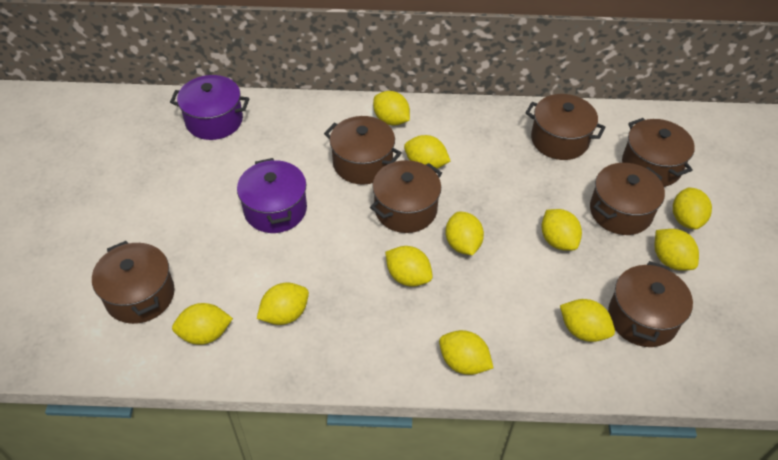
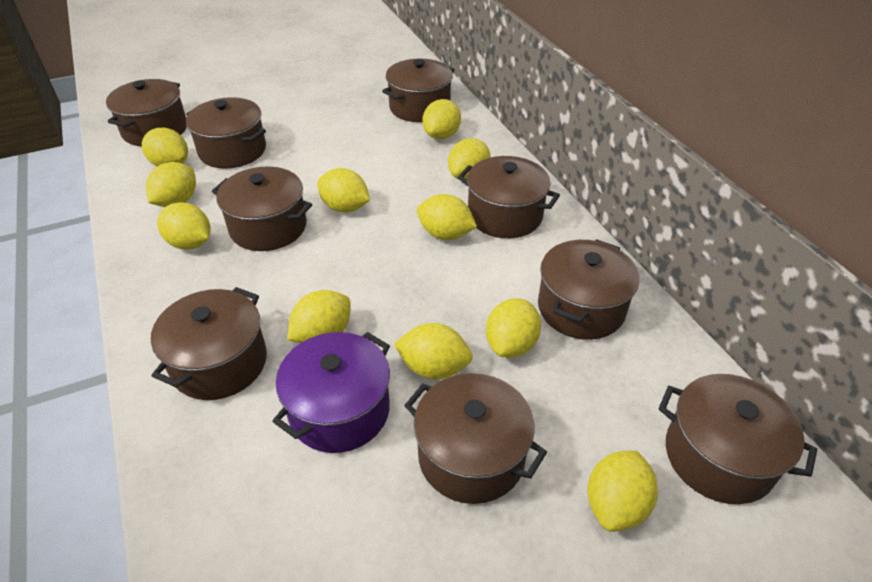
brown pot: 7 -> 9
purple pot: 2 -> 1

